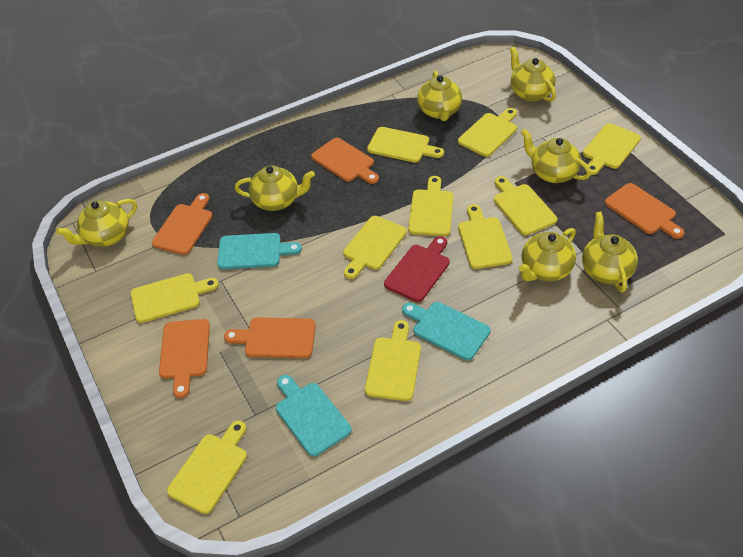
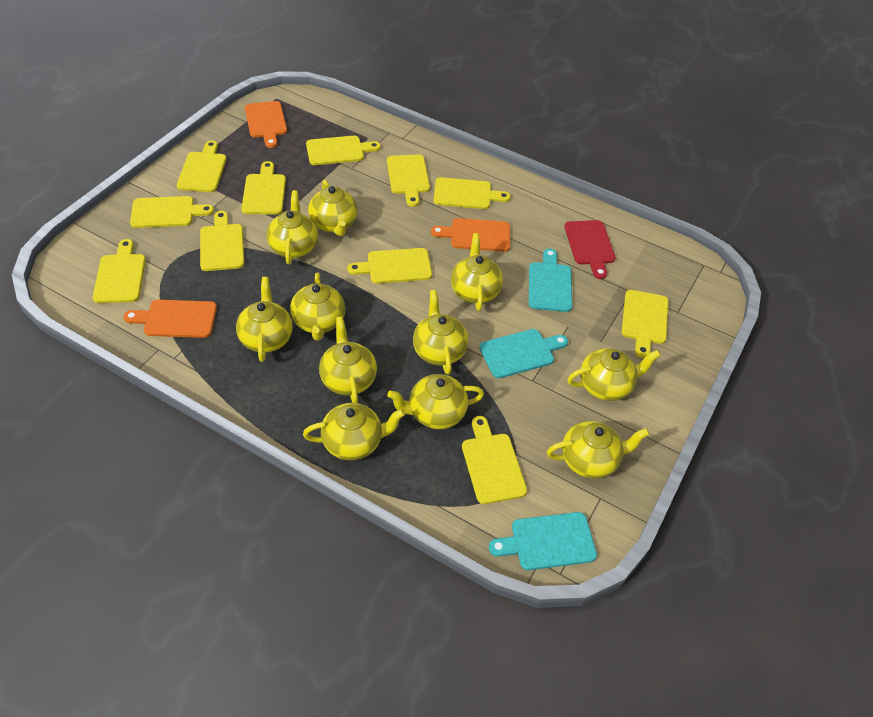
orange cutting board: 5 -> 3
yellow cutting board: 10 -> 11
yellow teapot: 7 -> 11

